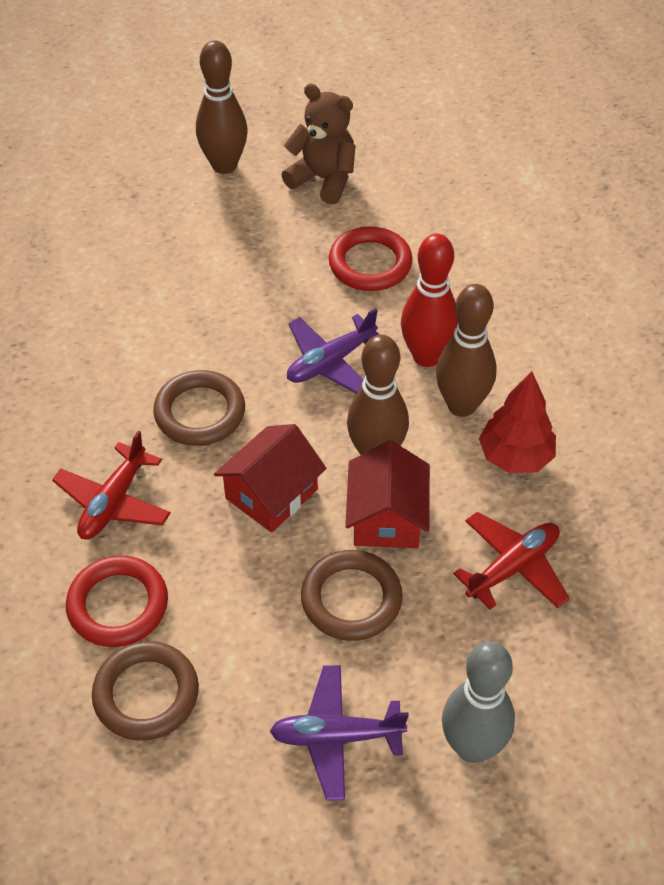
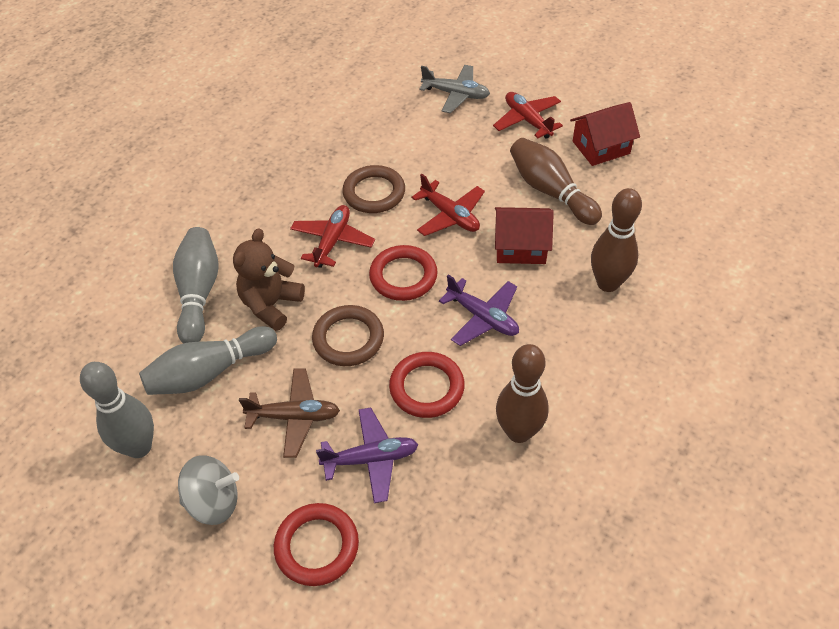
brown plane: 0 -> 1
brown ring: 3 -> 2
grey bowling pin: 1 -> 3
grey plane: 0 -> 1
grey spinning top: 0 -> 1
red bowling pin: 1 -> 0
red plane: 2 -> 3
red ring: 2 -> 3
red tree: 1 -> 0

